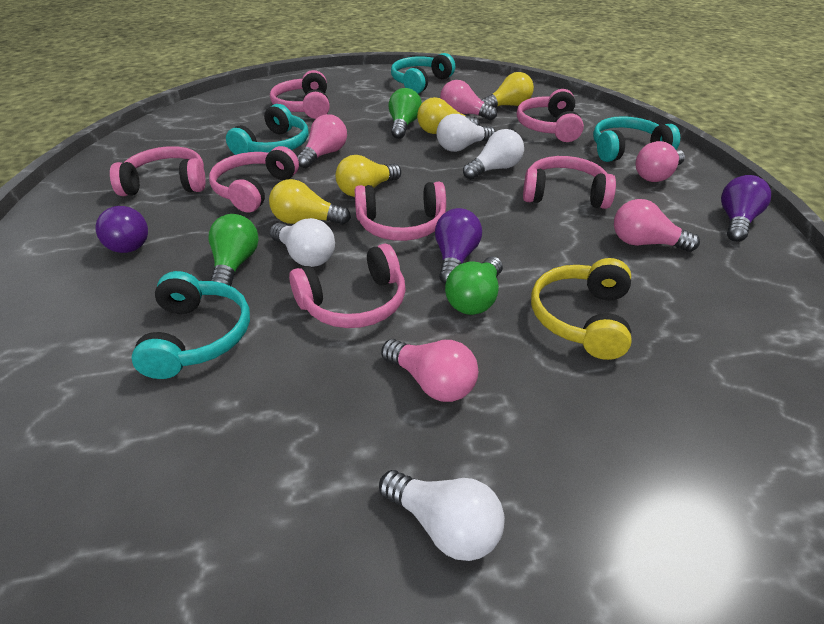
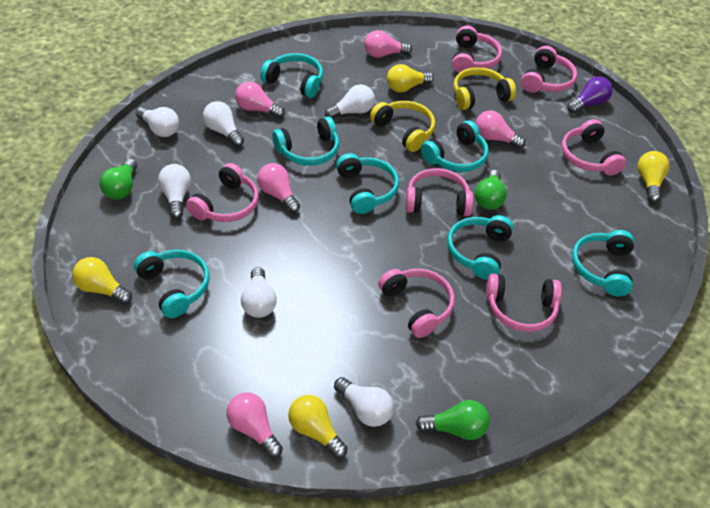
purple light bulb: 3 -> 1
turquoise headphones: 4 -> 7
white light bulb: 4 -> 6
yellow headphones: 1 -> 2

